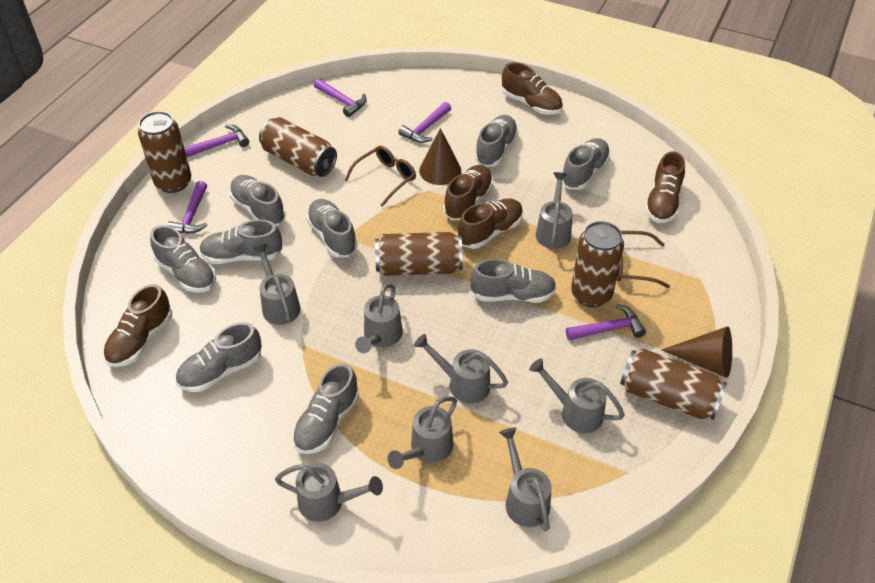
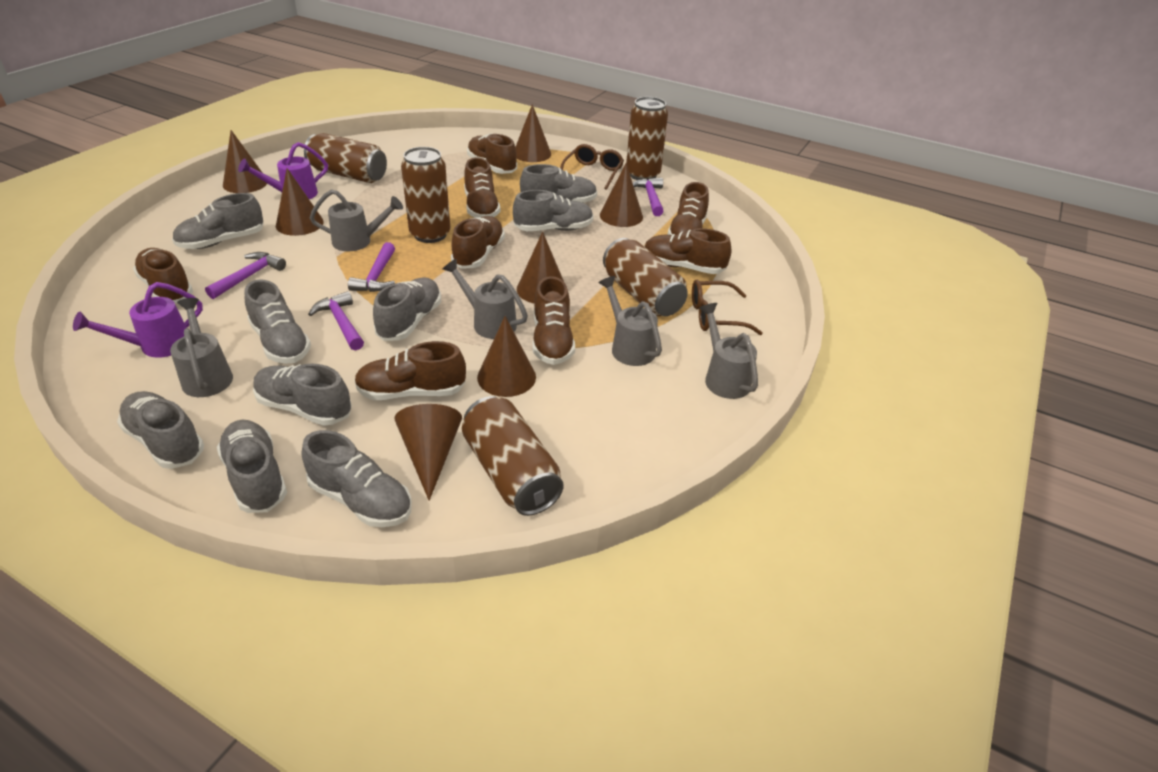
brown cone: 2 -> 7
brown shoe: 5 -> 8
grey watering can: 8 -> 5
purple hammer: 5 -> 4
purple watering can: 0 -> 2

